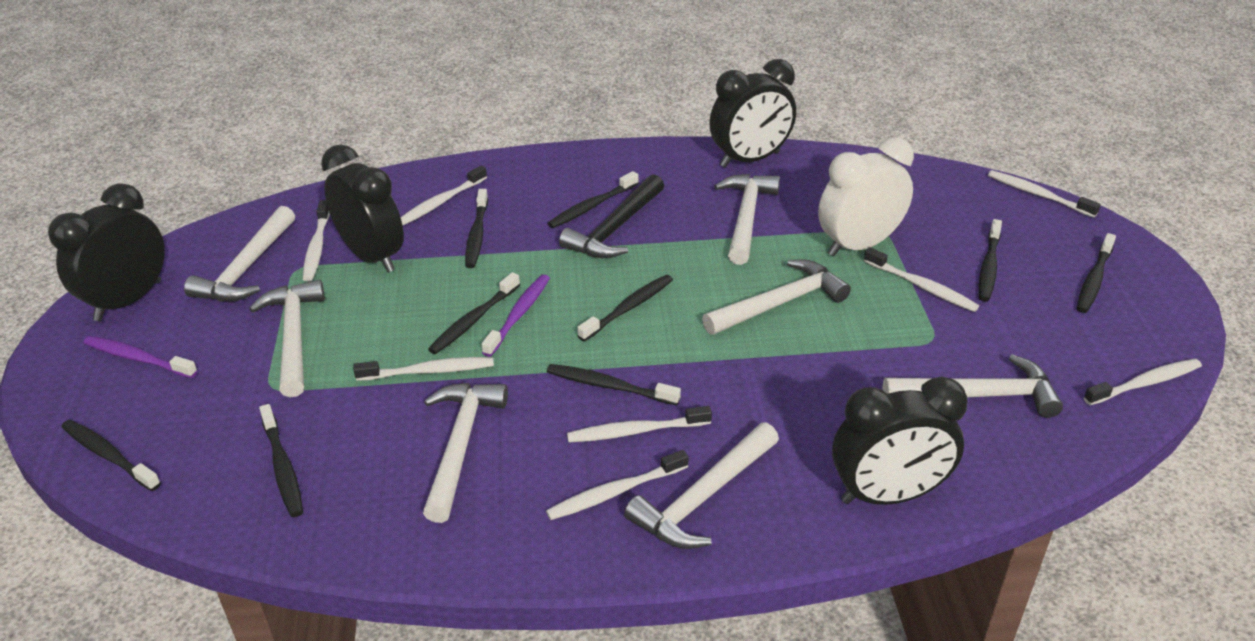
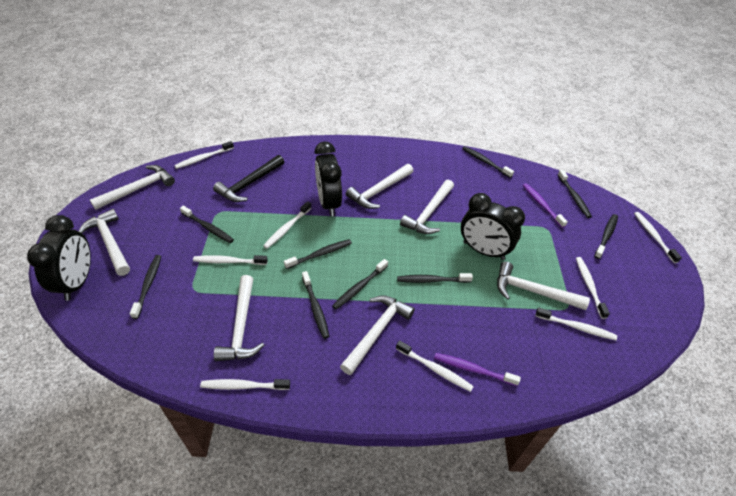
black clock: 4 -> 3
white clock: 1 -> 0

